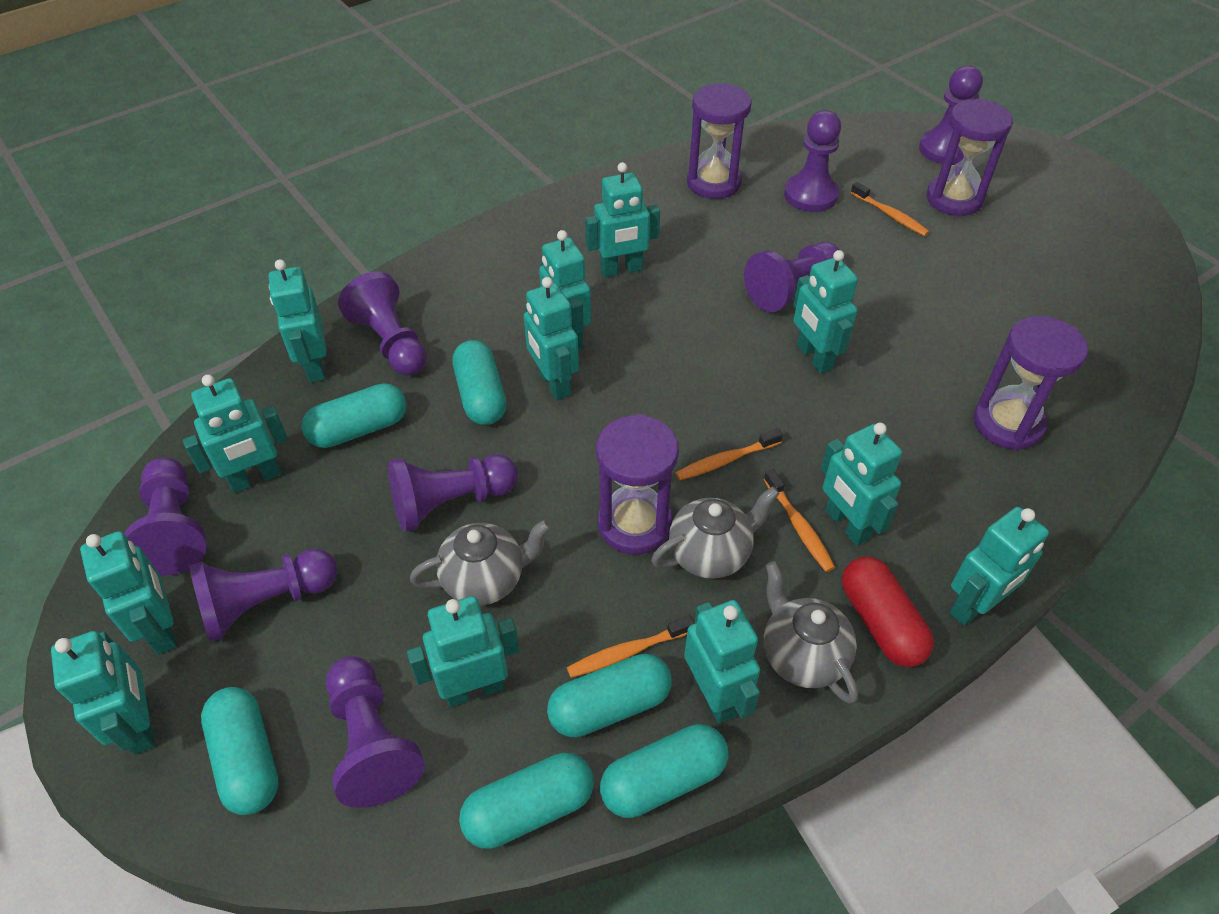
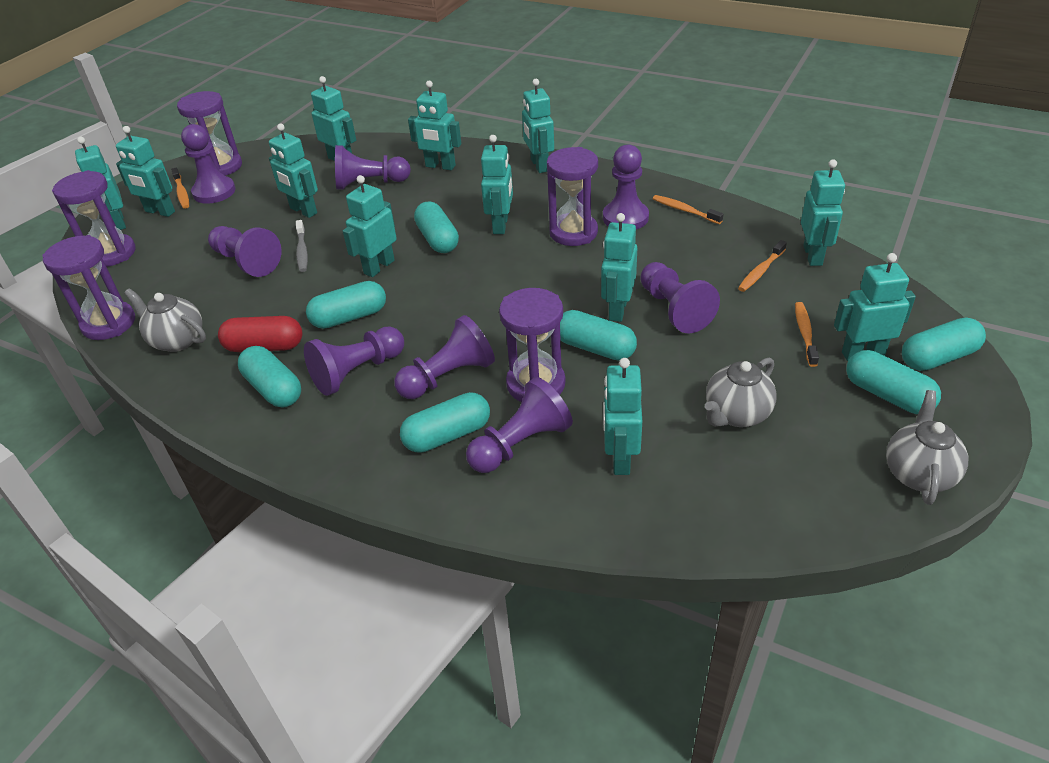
grey toothbrush: 0 -> 1
purple hourglass: 4 -> 5
turquoise capsule: 6 -> 7

